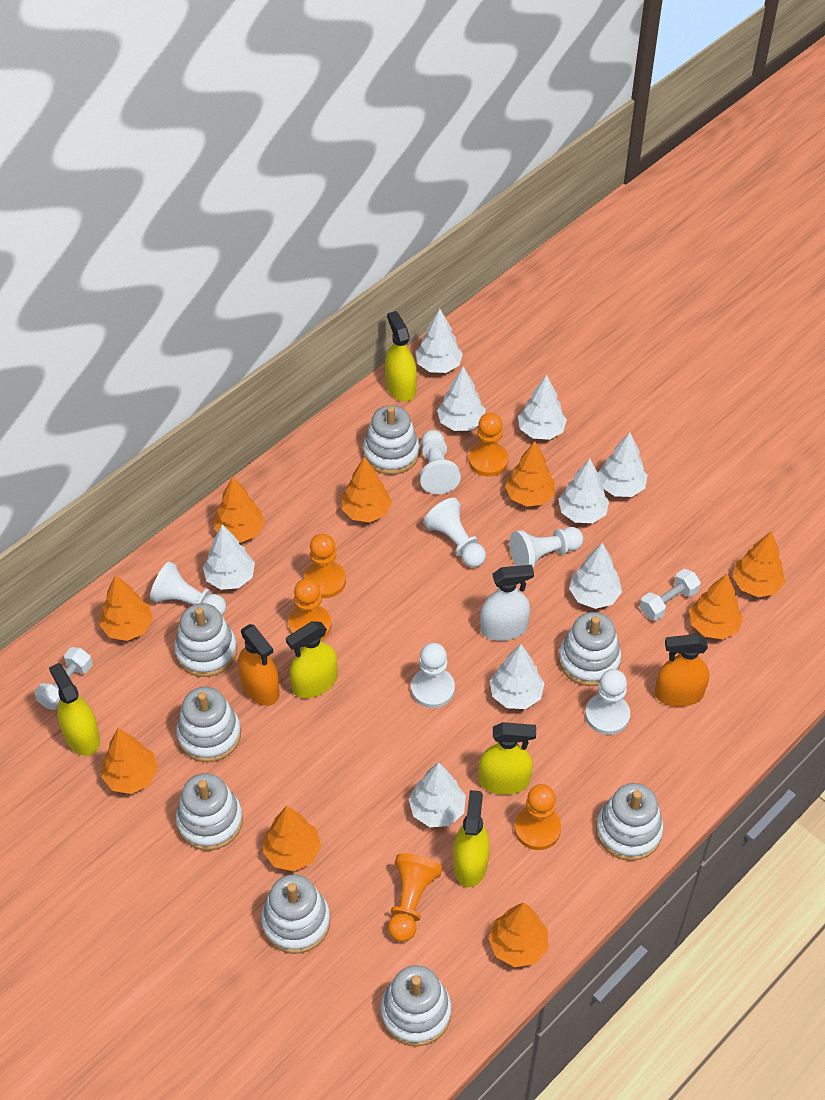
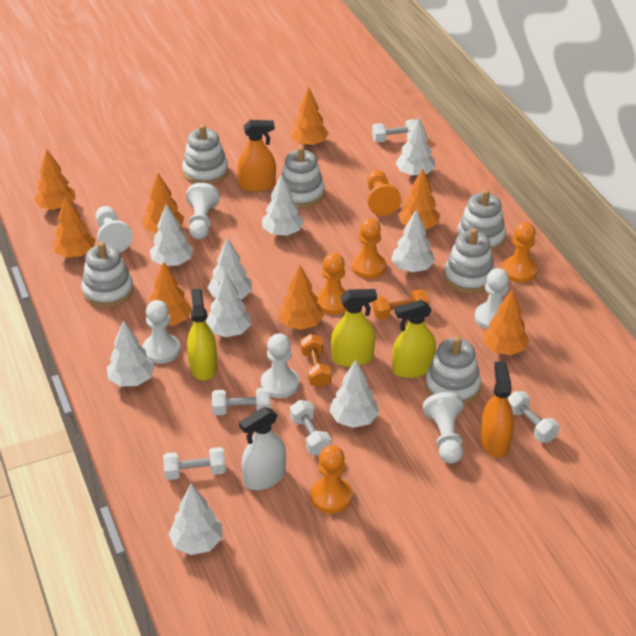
orange dumbbell: 0 -> 2
orange tree: 9 -> 8
white dumbbell: 2 -> 5
white stacking toy: 8 -> 6
yellow spray bottle: 5 -> 3

